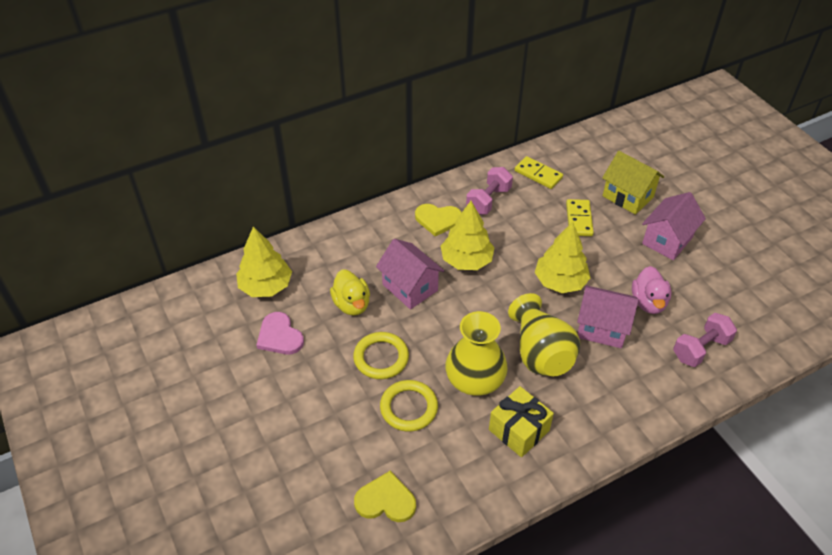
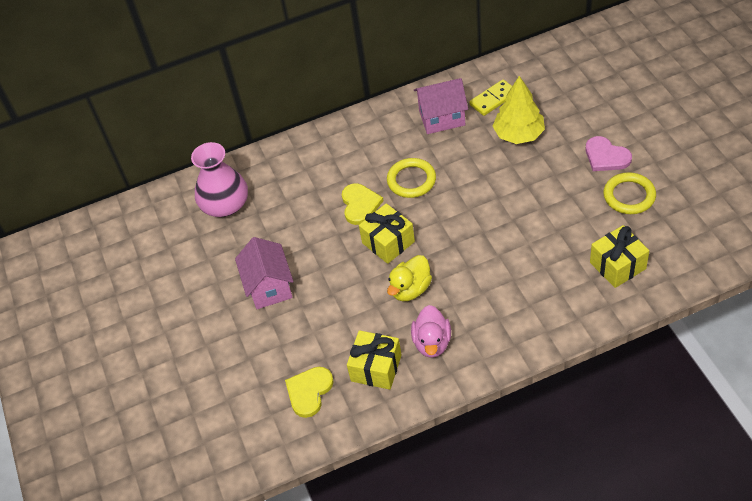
pink dumbbell: 2 -> 0
pink house: 3 -> 2
pink vase: 0 -> 1
yellow domino: 2 -> 1
yellow gift: 1 -> 3
yellow house: 1 -> 0
yellow tree: 3 -> 1
yellow vase: 2 -> 0

